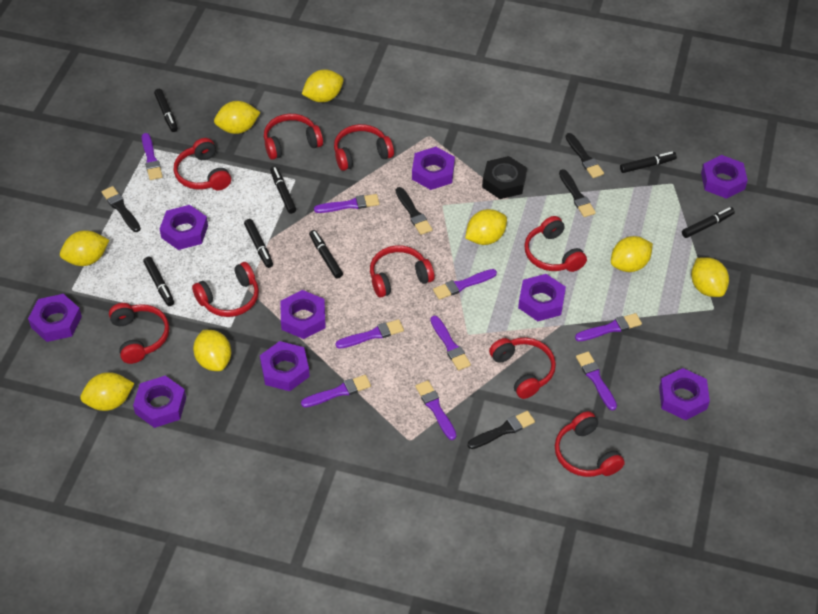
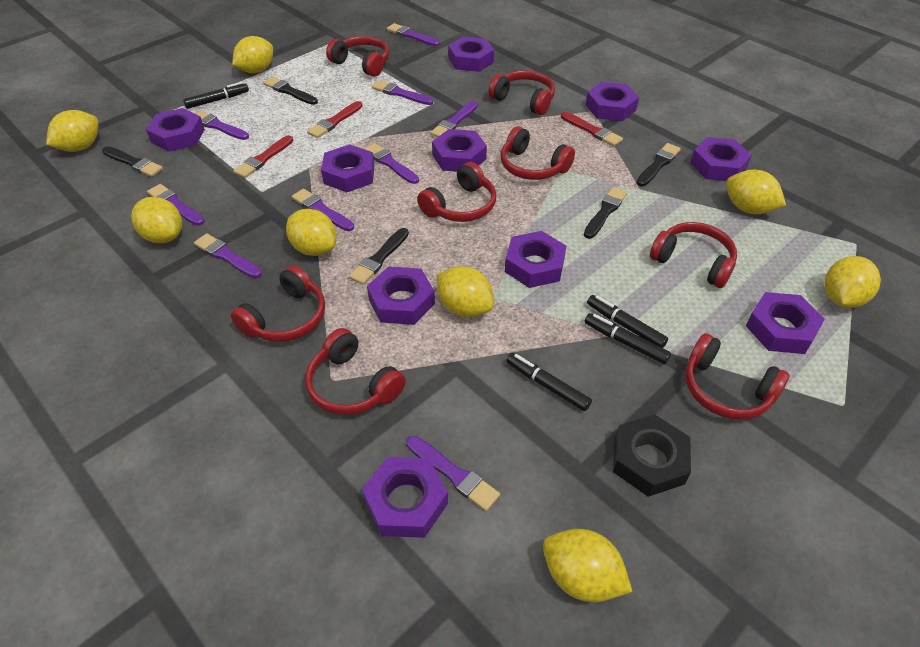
black marker: 7 -> 4
purple nut: 9 -> 10
red brush: 0 -> 3
red headphones: 9 -> 8

